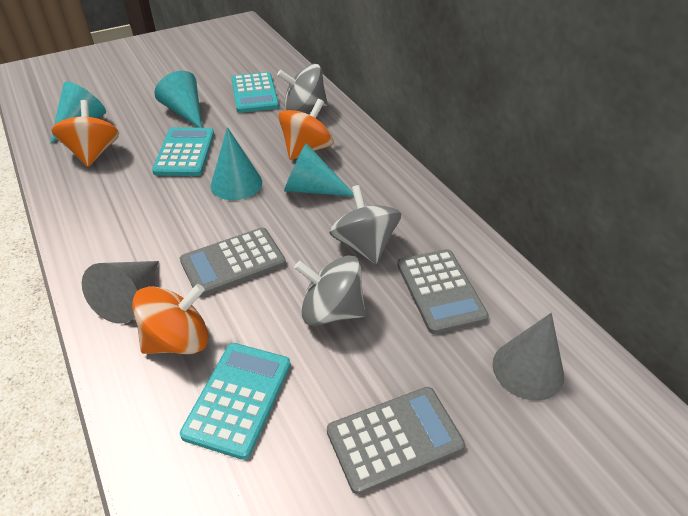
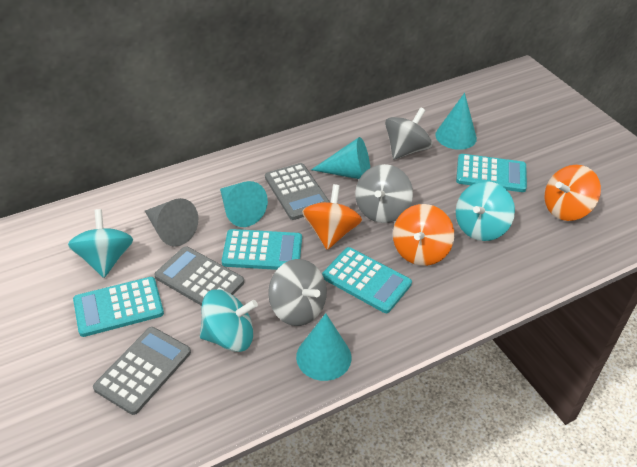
grey cone: 2 -> 1
turquoise calculator: 3 -> 4
turquoise spinning top: 0 -> 3

